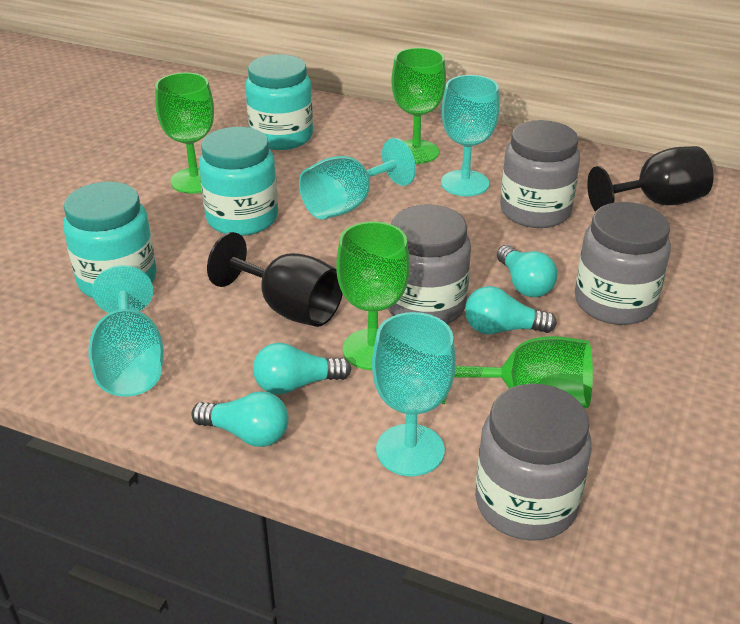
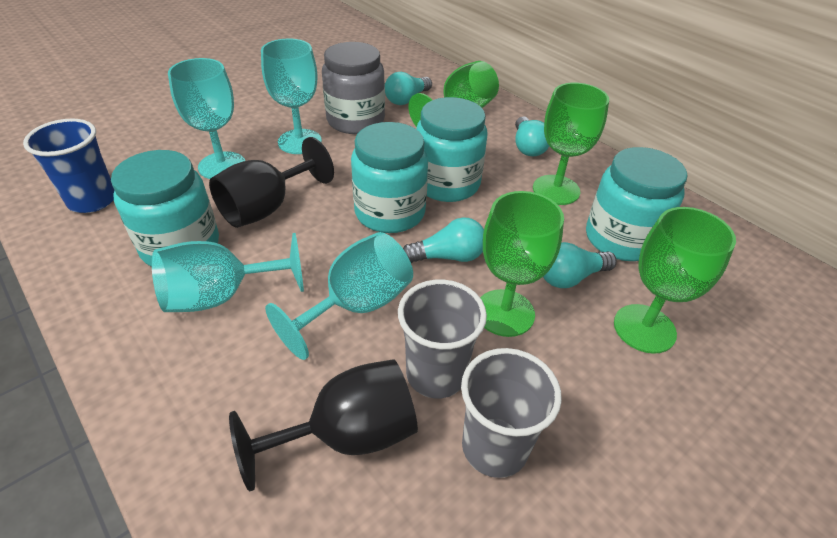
blue cup: 0 -> 1
grey cup: 0 -> 2
grey jar: 4 -> 1
turquoise jar: 3 -> 4

